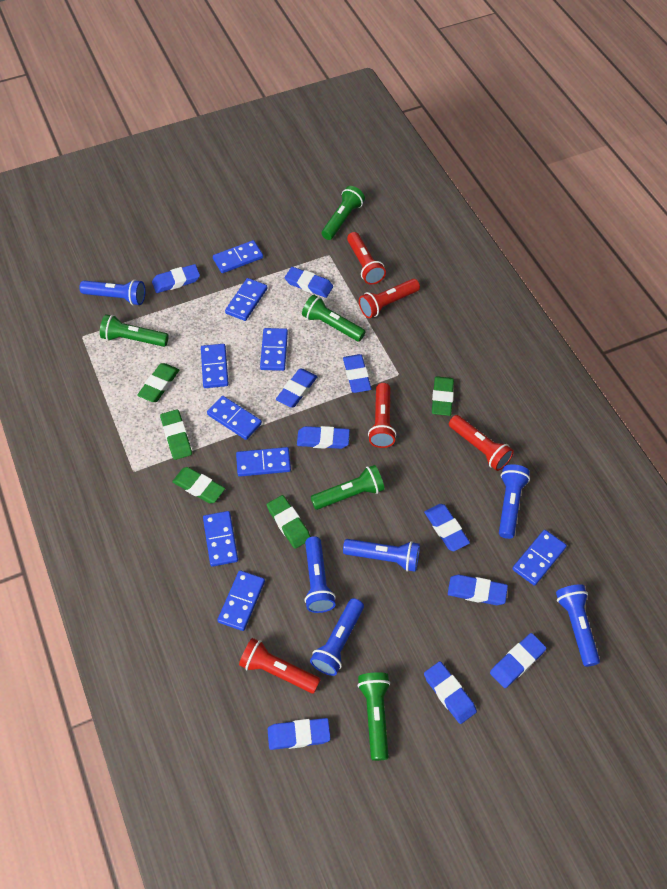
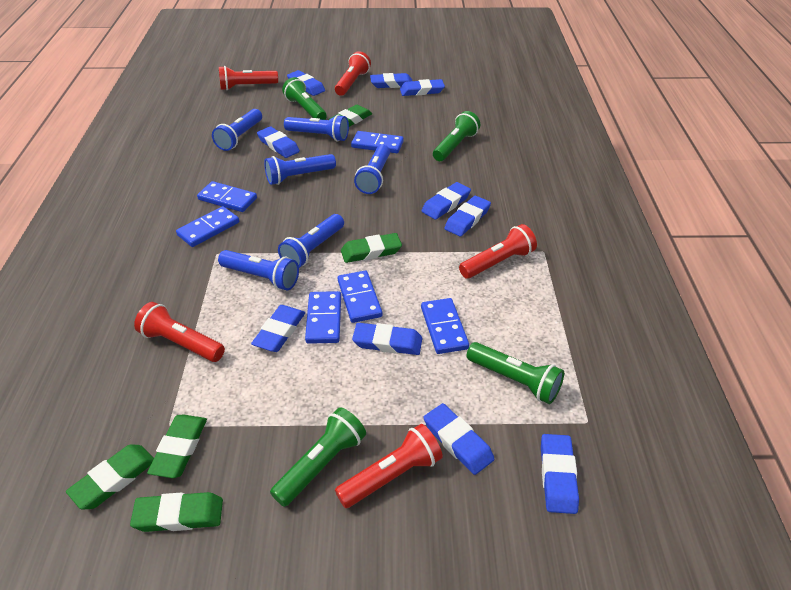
blue domino: 9 -> 6
green flashlight: 5 -> 4

